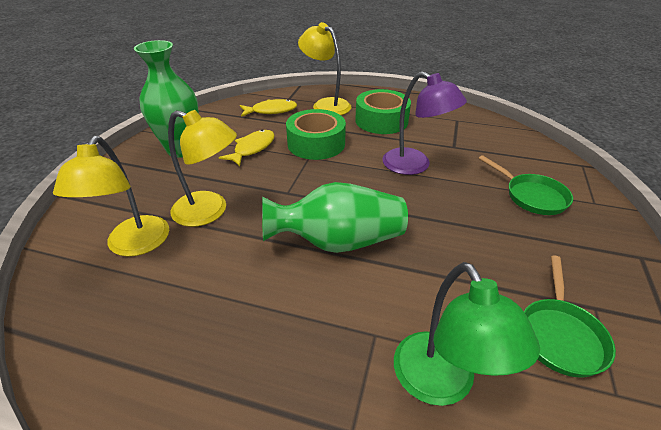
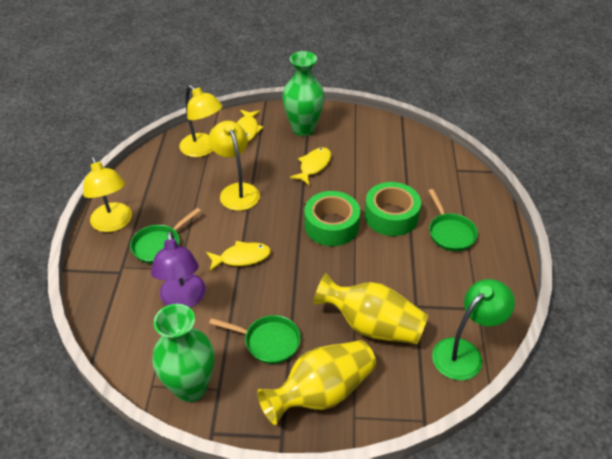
green pan: 2 -> 3
yellow fish: 2 -> 3
yellow vase: 0 -> 2

